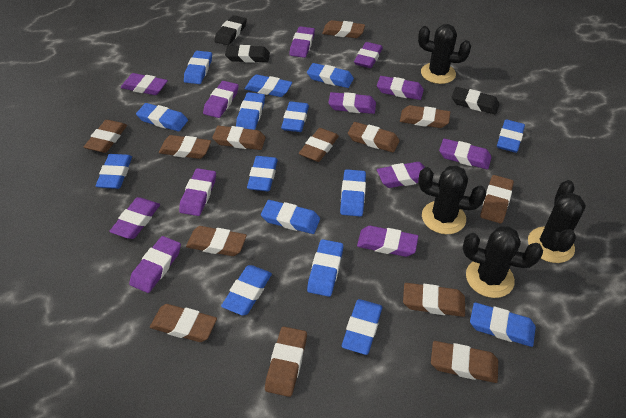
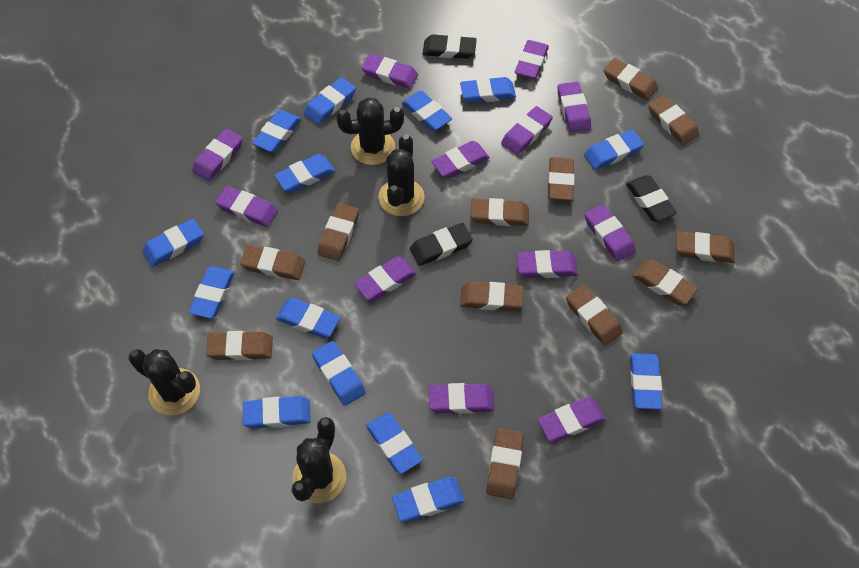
blue eraser: 15 -> 14
brown eraser: 13 -> 12

